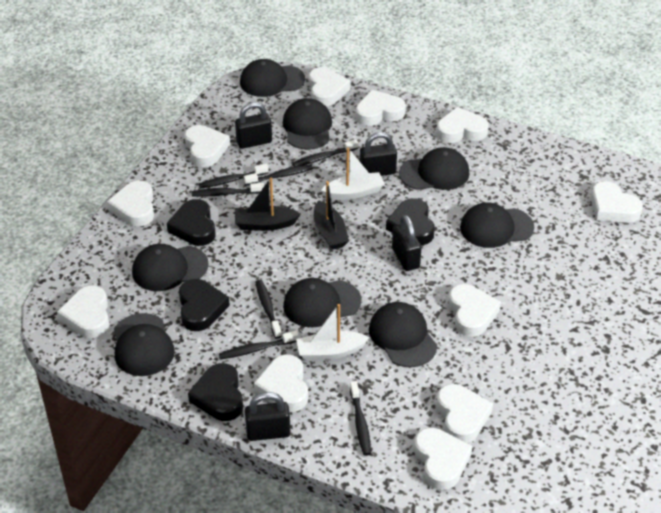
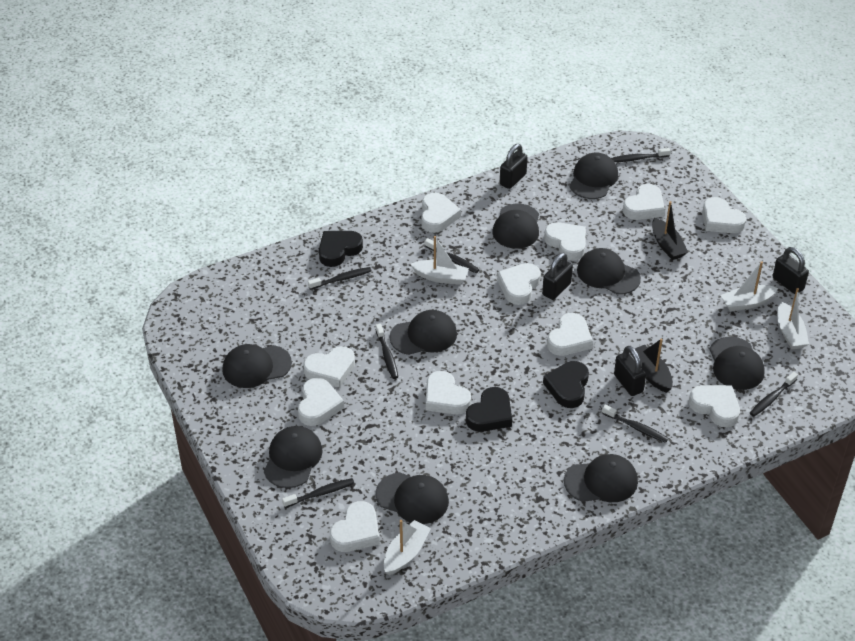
black cap: 8 -> 9
black heart: 4 -> 3
white boat: 2 -> 4

